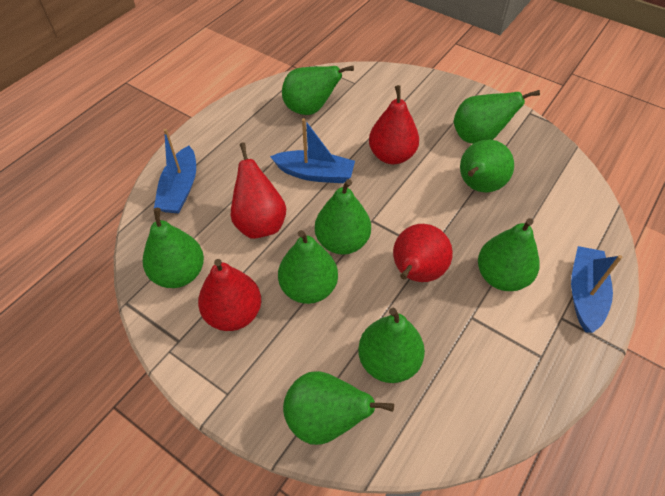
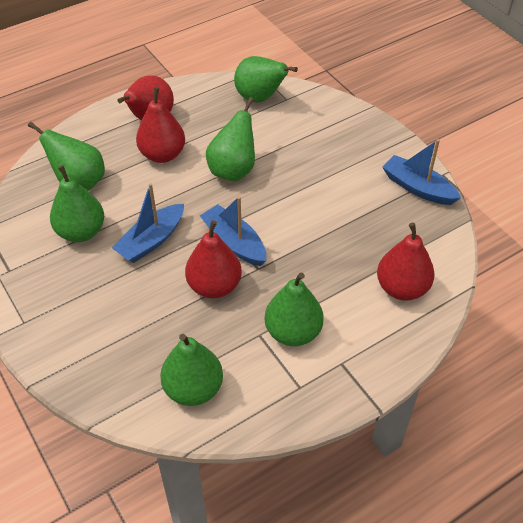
green pear: 9 -> 6

